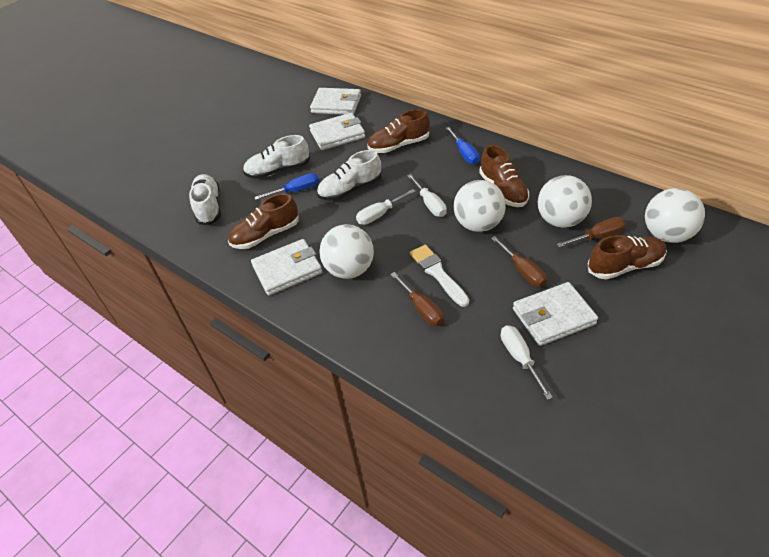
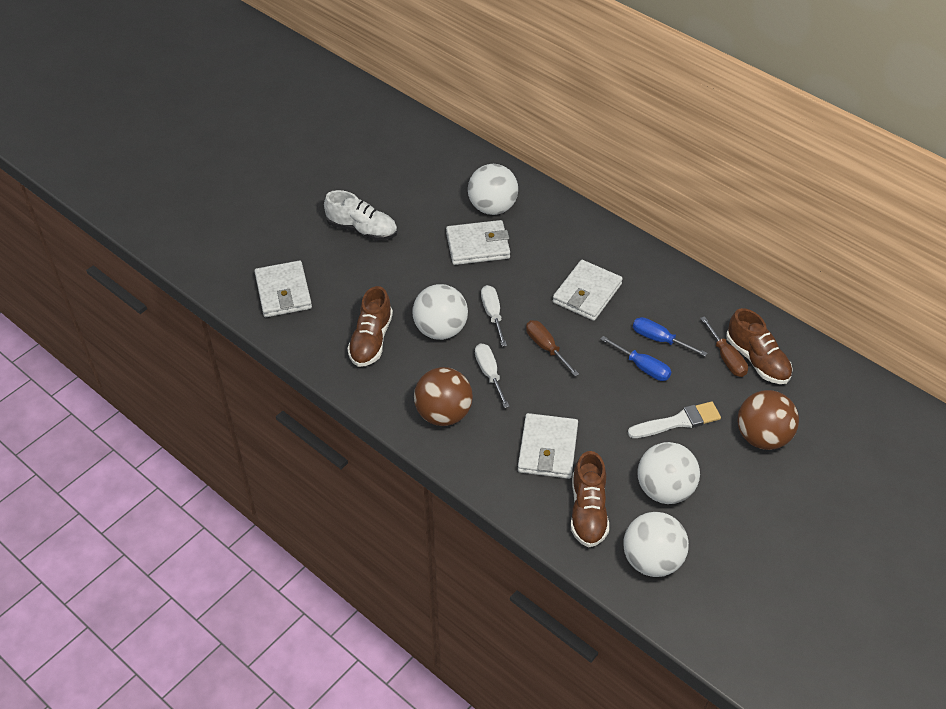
brown ball: 0 -> 2
brown screwdriver: 3 -> 2
brown shoe: 4 -> 3
white screwdriver: 3 -> 2
white shoe: 3 -> 1

